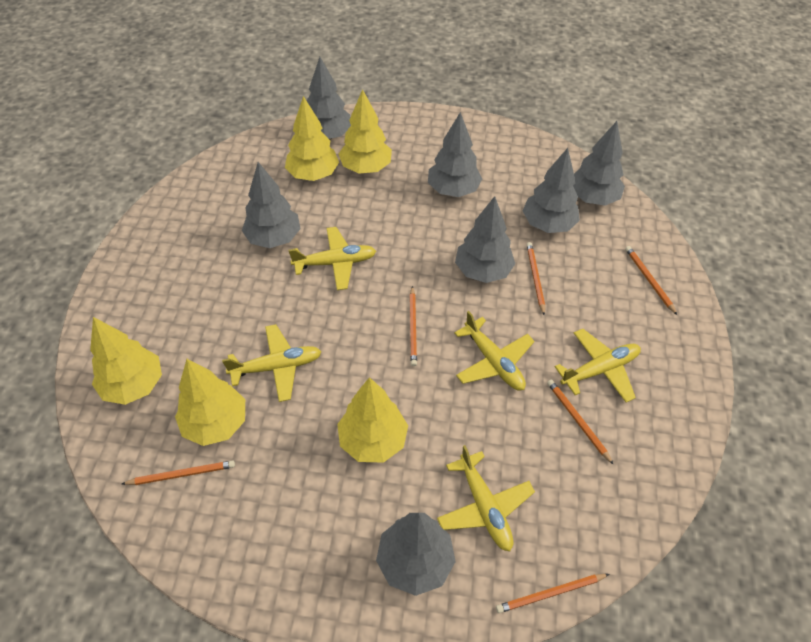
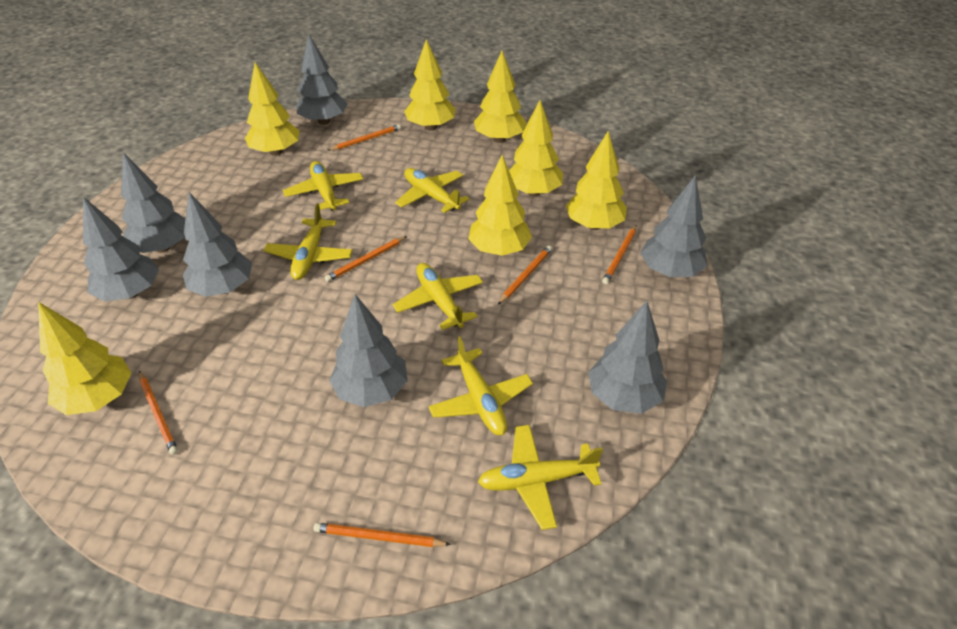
yellow plane: 5 -> 6
yellow tree: 5 -> 7

